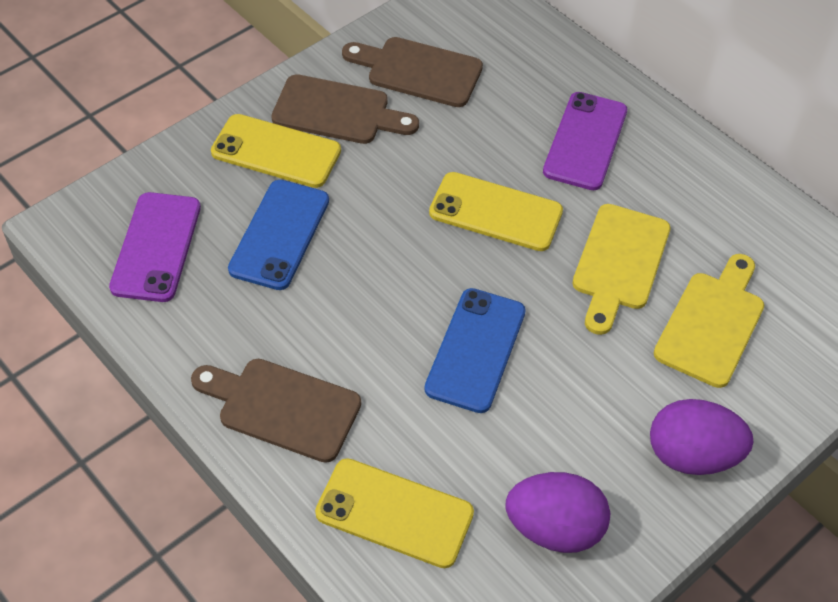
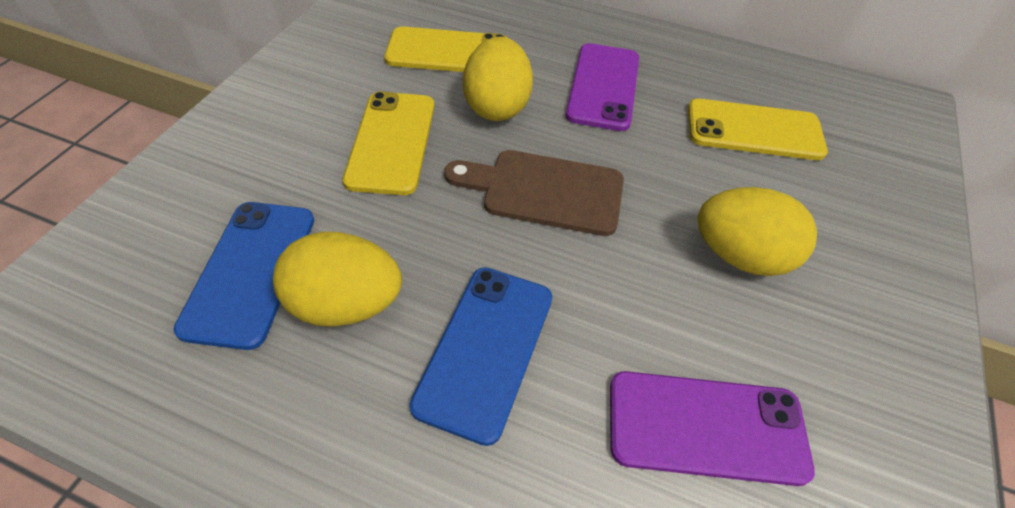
brown cutting board: 3 -> 1
purple egg: 2 -> 0
yellow cutting board: 2 -> 0
yellow egg: 0 -> 3

